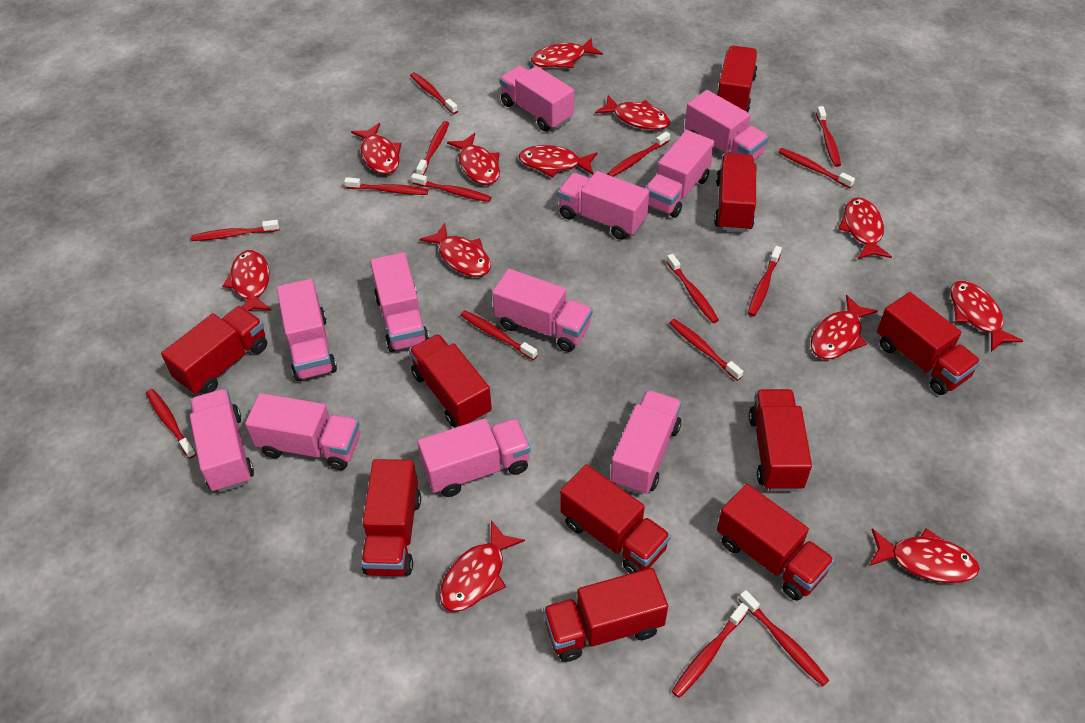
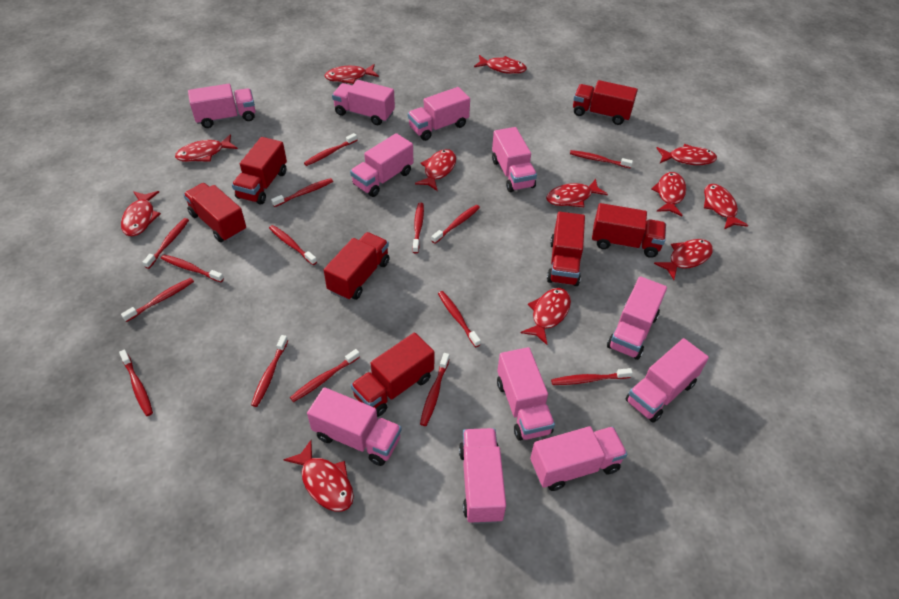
red truck: 10 -> 7

